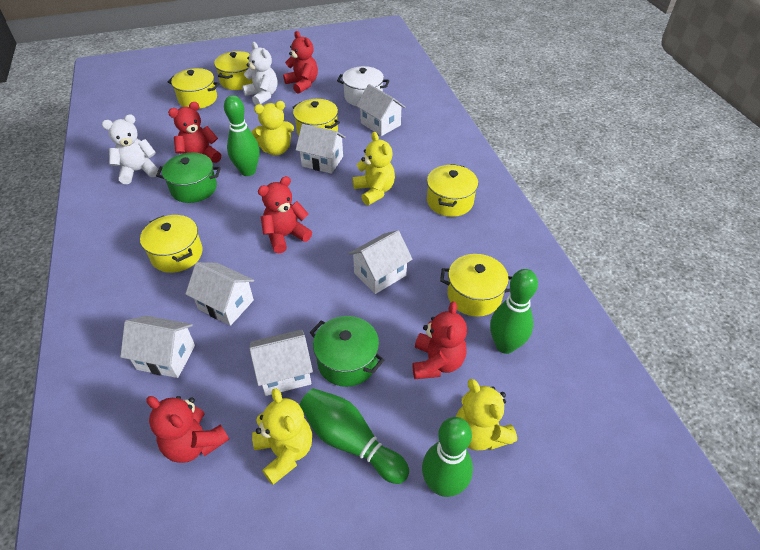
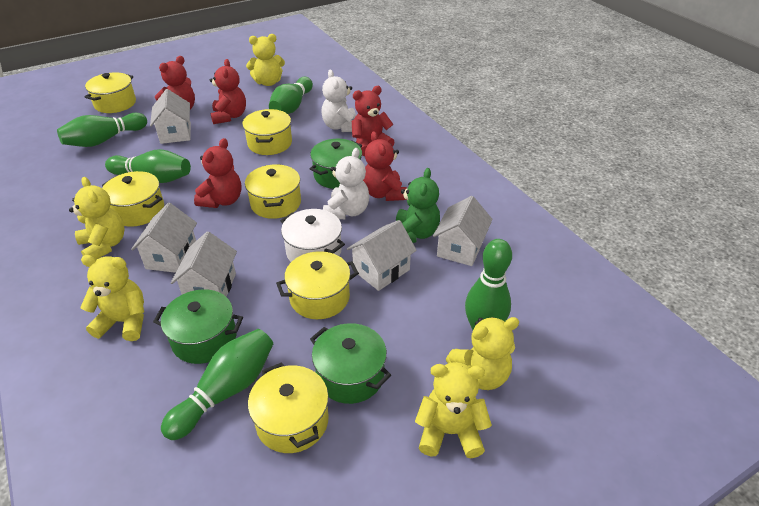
green bowling pin: 4 -> 5
green pot: 2 -> 3
green teddy bear: 0 -> 1
white house: 6 -> 5
yellow teddy bear: 4 -> 5

